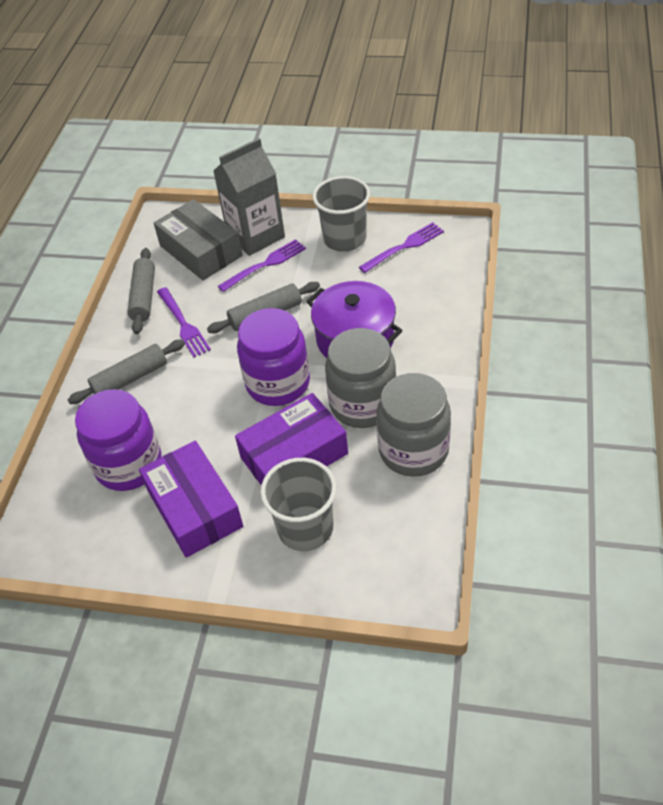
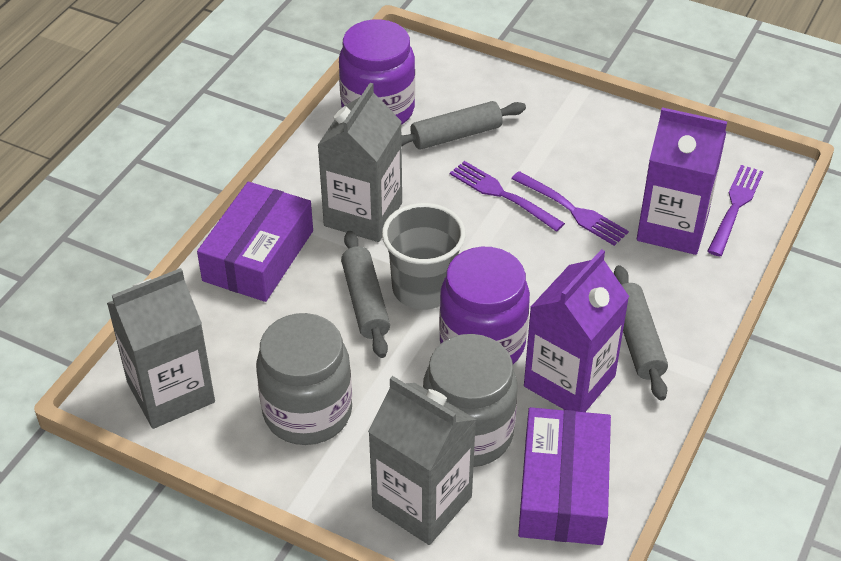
grey box: 1 -> 0
grey carton: 1 -> 3
grey cup: 2 -> 1
purple carton: 0 -> 2
purple pot: 1 -> 0

